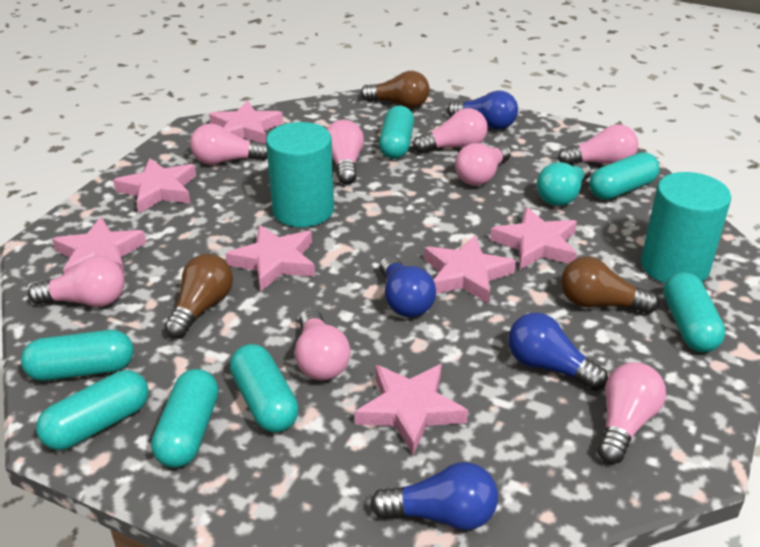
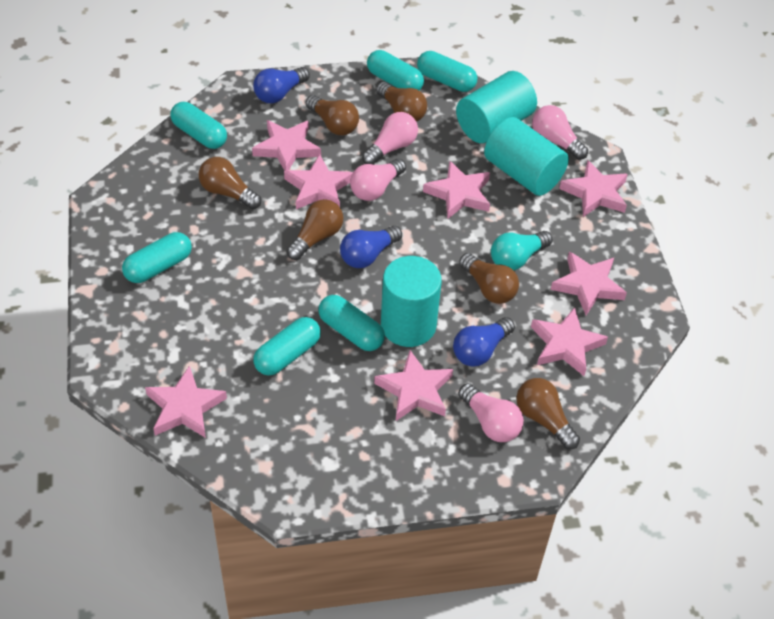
blue light bulb: 4 -> 3
brown light bulb: 3 -> 6
pink light bulb: 8 -> 4
pink star: 7 -> 8
turquoise capsule: 7 -> 6
turquoise cylinder: 2 -> 3

